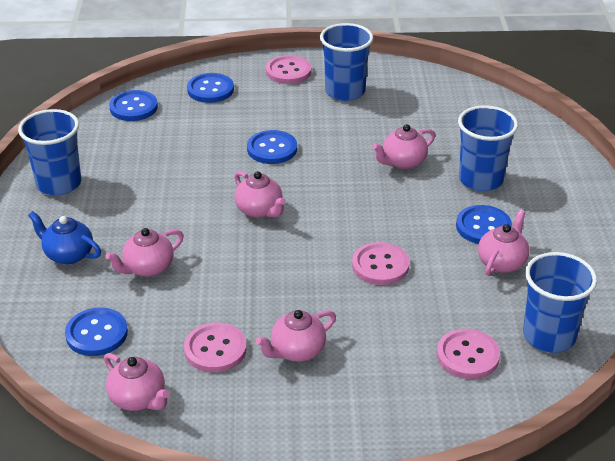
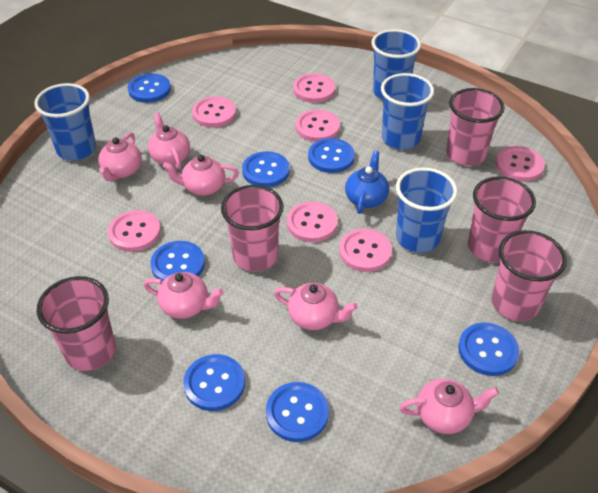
blue button: 5 -> 7
pink button: 4 -> 7
pink cup: 0 -> 5

